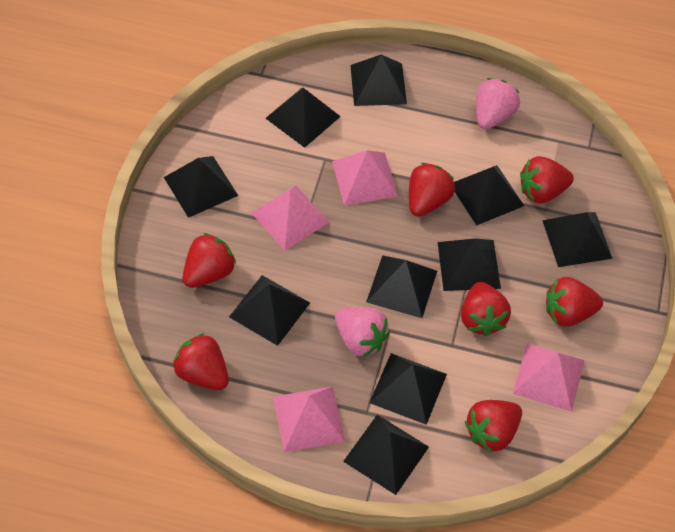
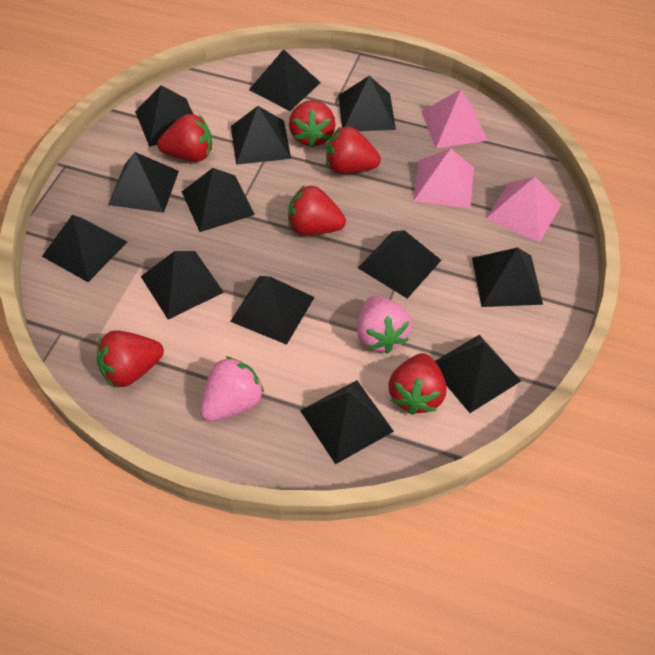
black pyramid: 10 -> 13
pink pyramid: 4 -> 3
red strawberry: 7 -> 6

